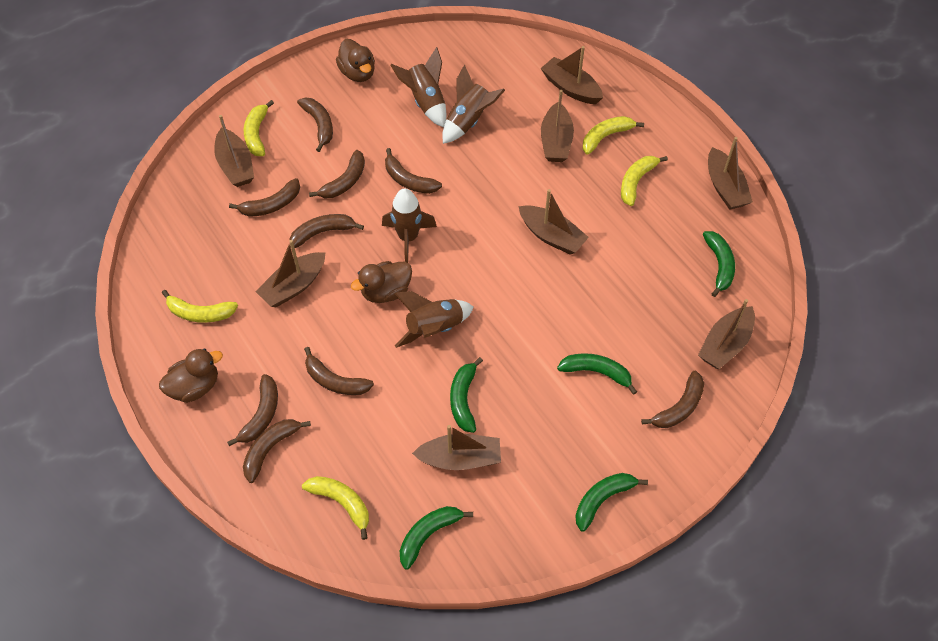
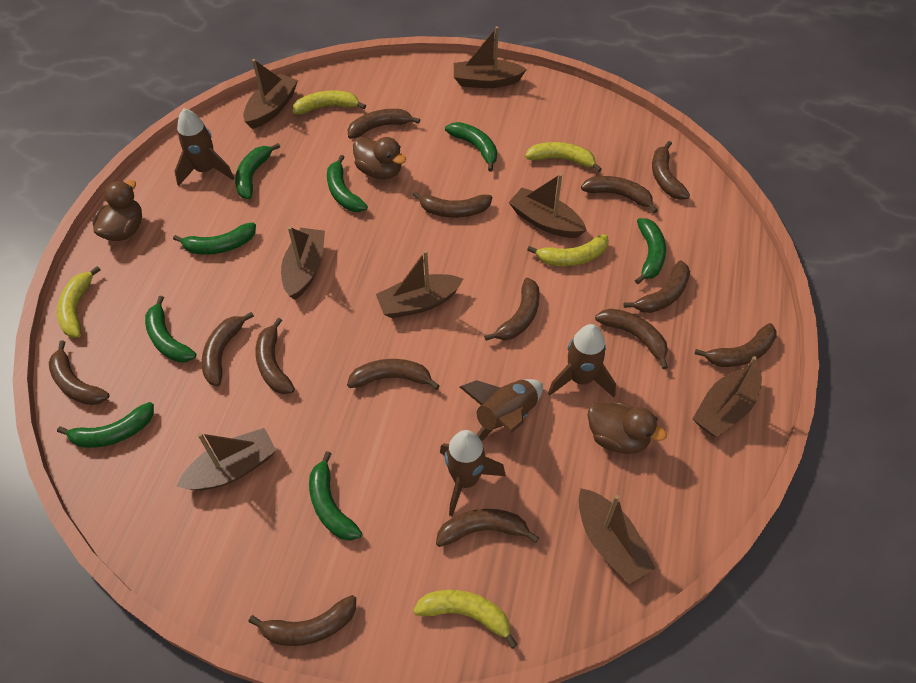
brown banana: 9 -> 14
green banana: 5 -> 8

